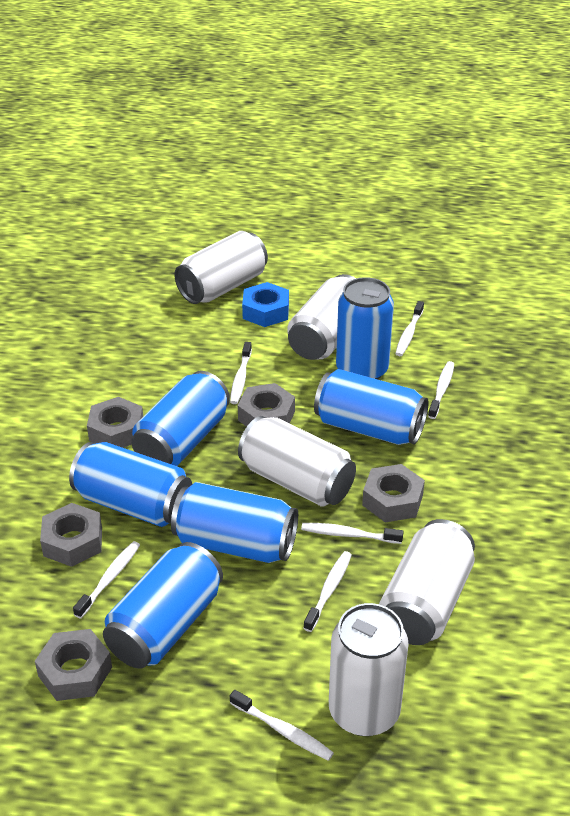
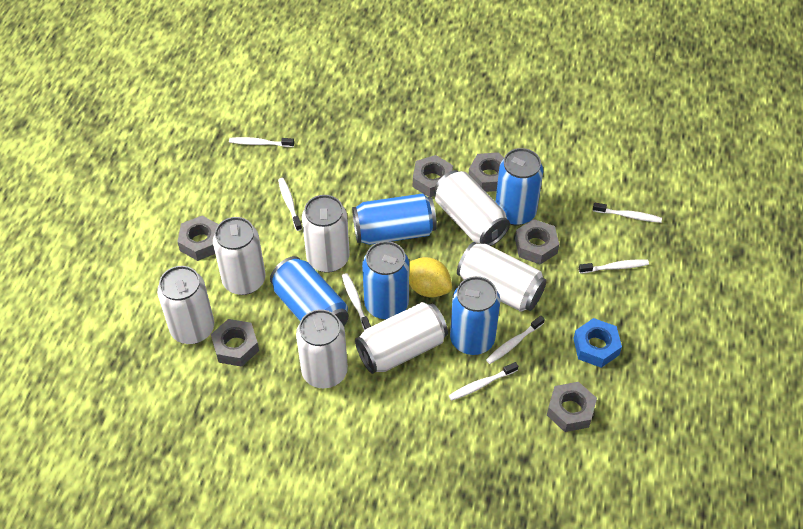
blue can: 6 -> 5
grey nut: 5 -> 6
white can: 5 -> 7
yellow lemon: 0 -> 1

